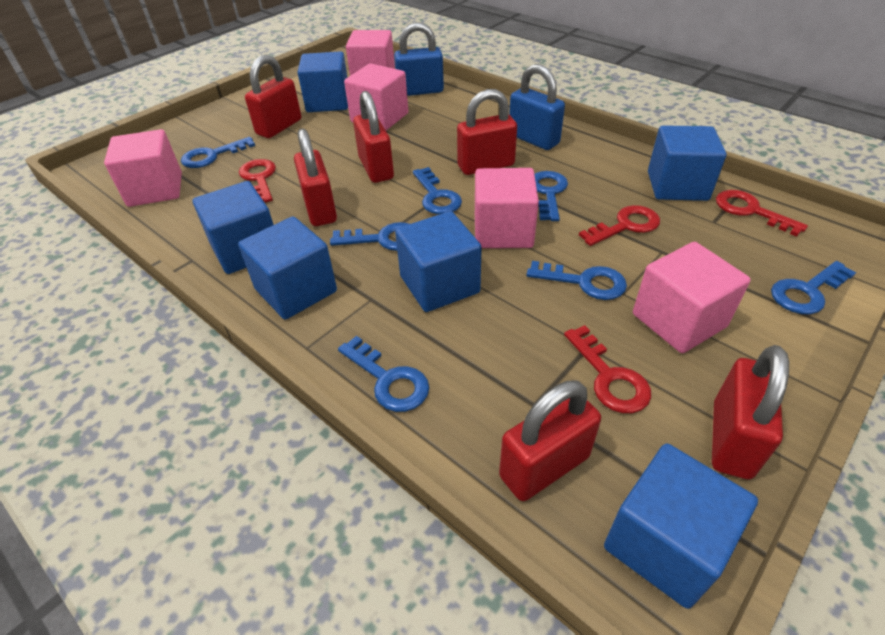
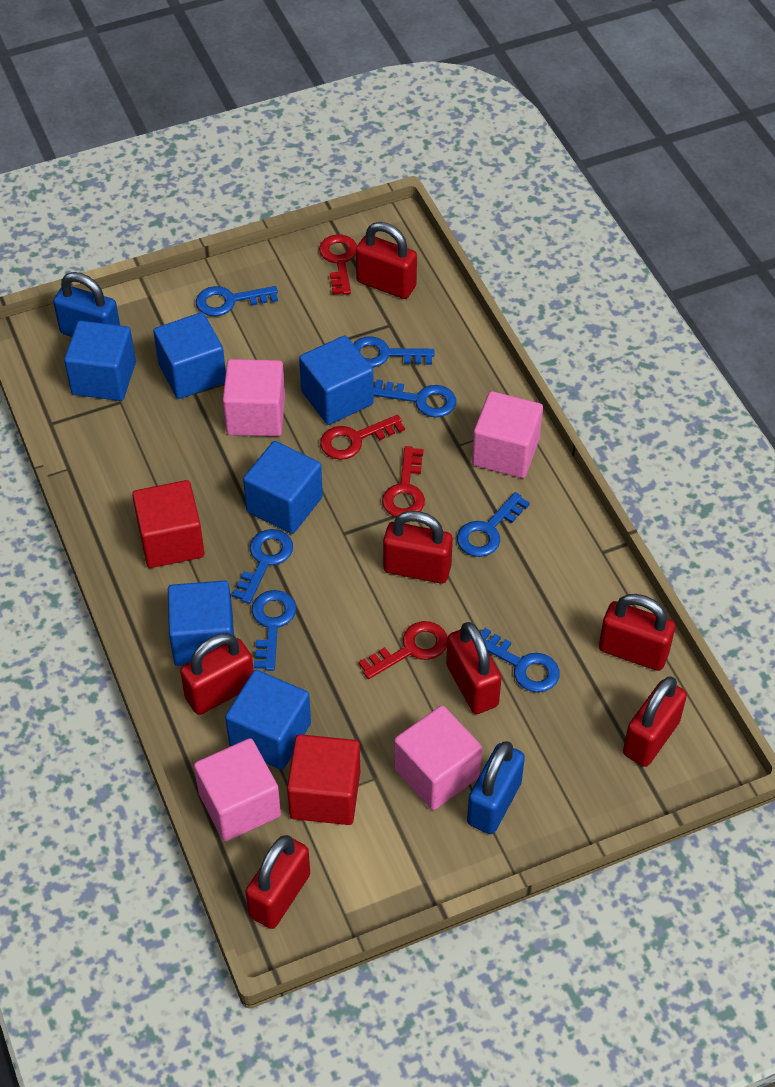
pink cube: 5 -> 4
red cube: 0 -> 2
red padlock: 6 -> 7

